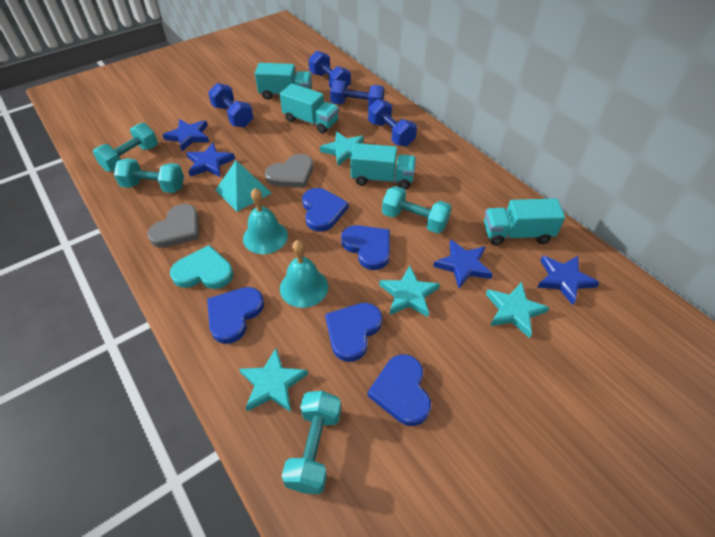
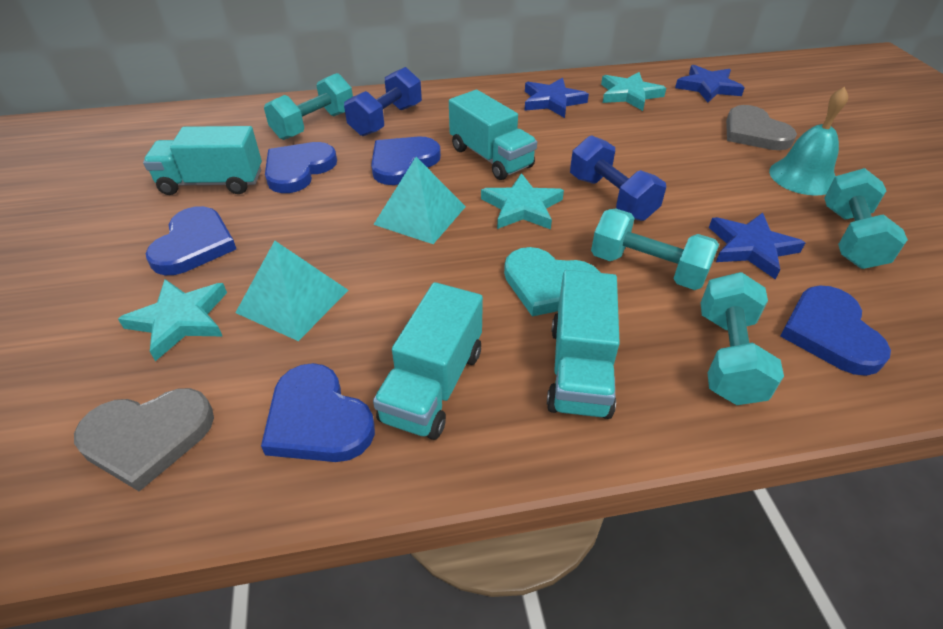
blue dumbbell: 4 -> 2
blue star: 4 -> 3
turquoise bell: 2 -> 1
turquoise pyramid: 1 -> 2
turquoise star: 4 -> 3

